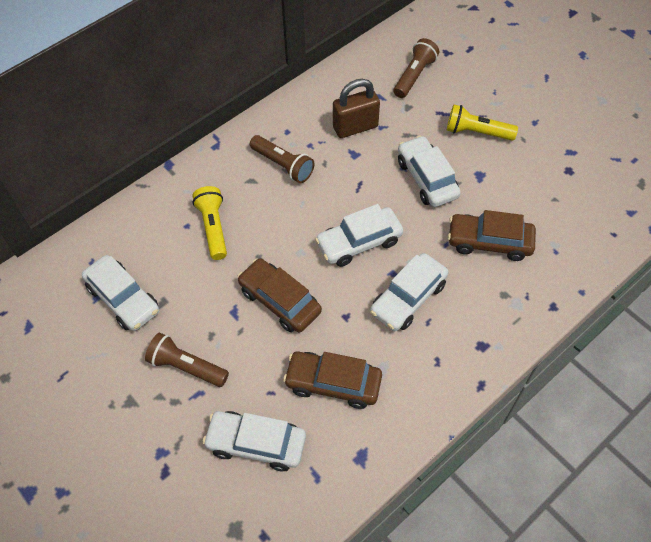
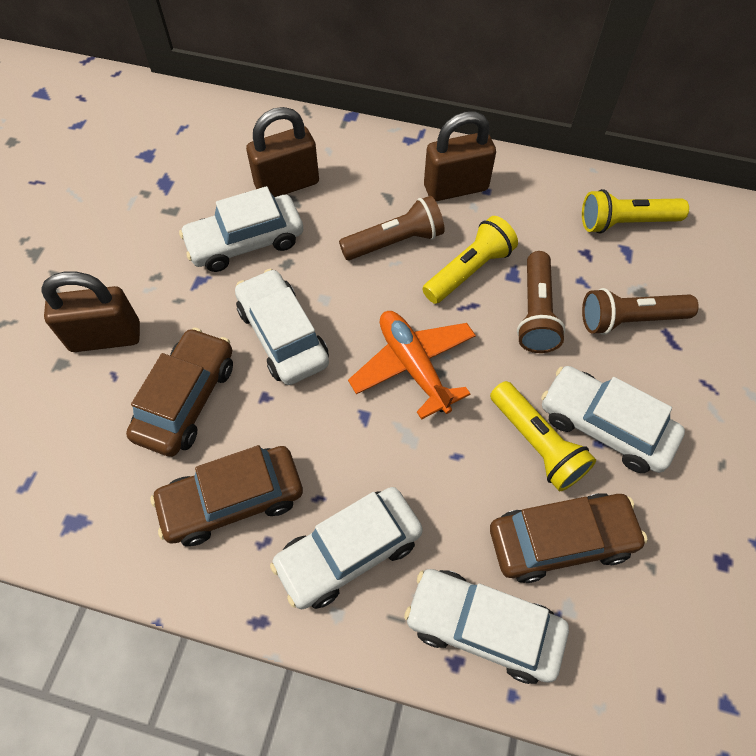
brown padlock: 1 -> 3
orange plane: 0 -> 1
yellow flashlight: 2 -> 3

